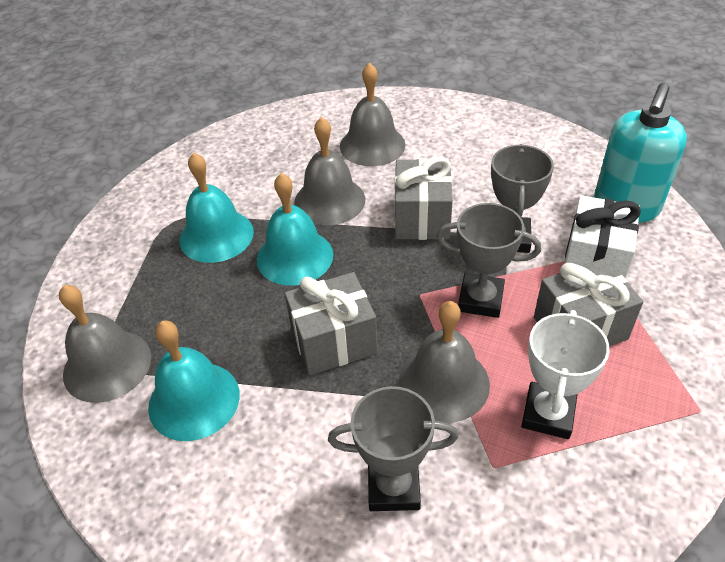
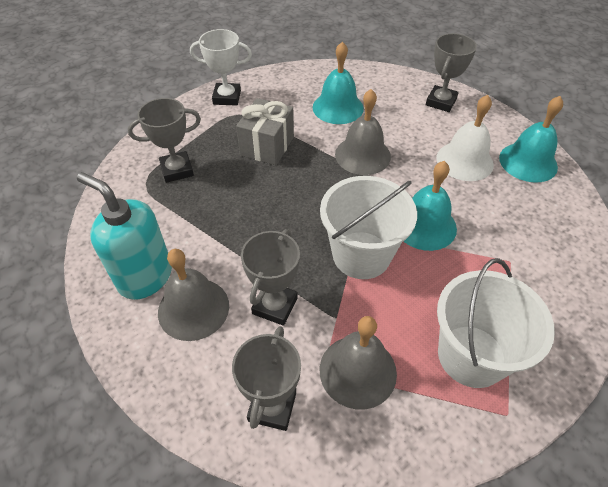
grey bell: 4 -> 3
grey gift: 3 -> 1
grey trophy: 3 -> 4
white bell: 0 -> 1
white bucket: 0 -> 2
white gift: 1 -> 0

